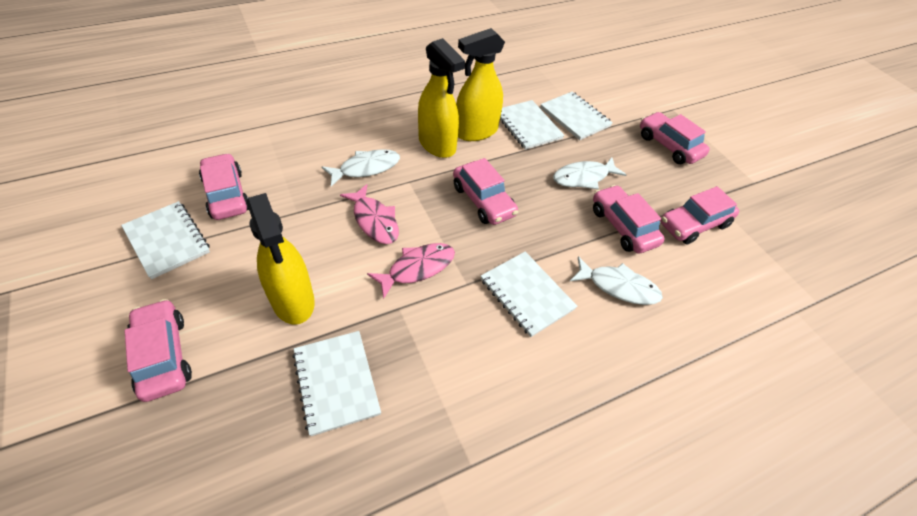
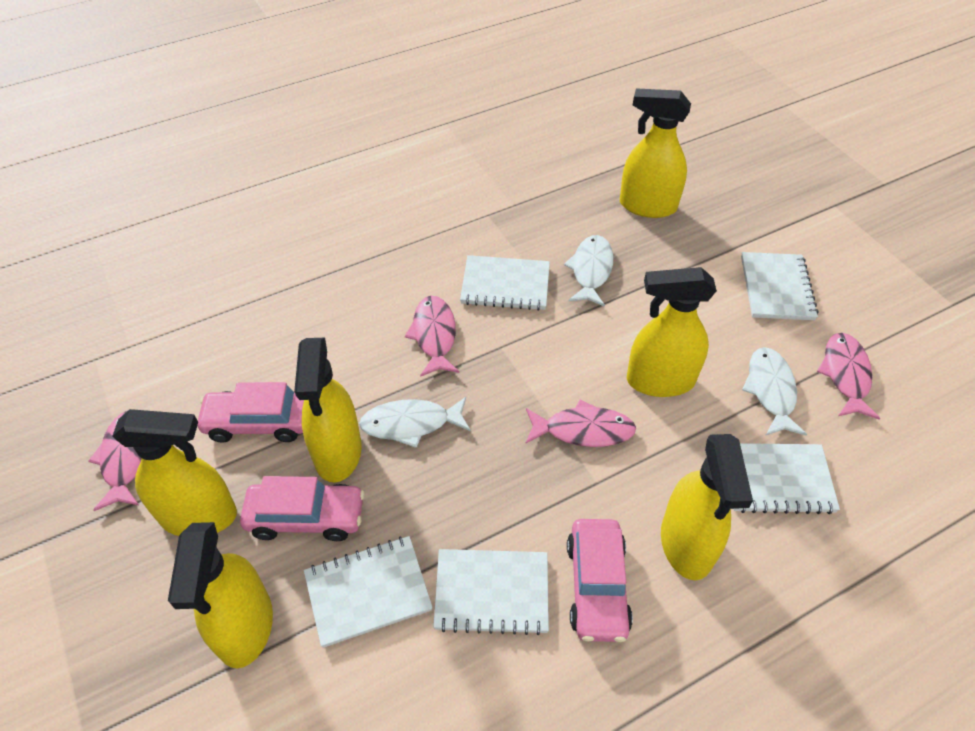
pink car: 6 -> 3
pink fish: 2 -> 4
yellow spray bottle: 3 -> 6

